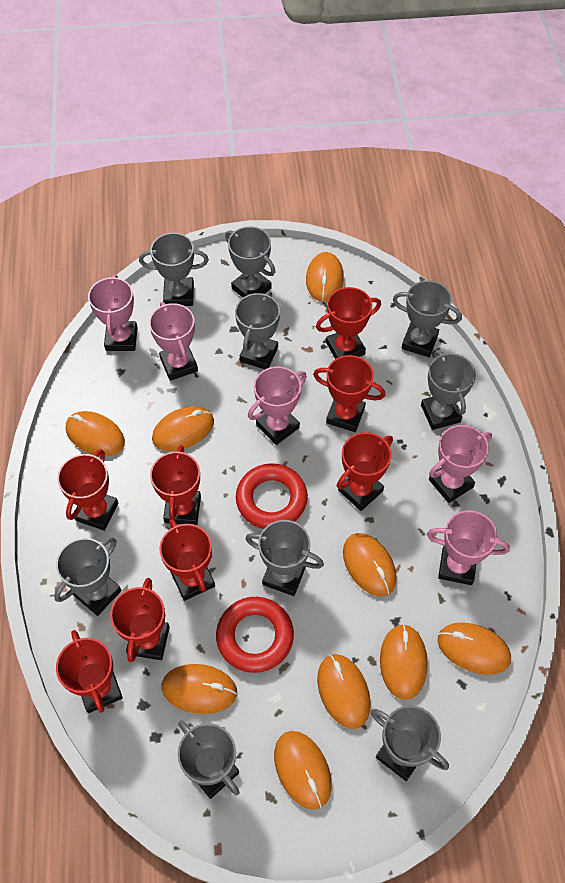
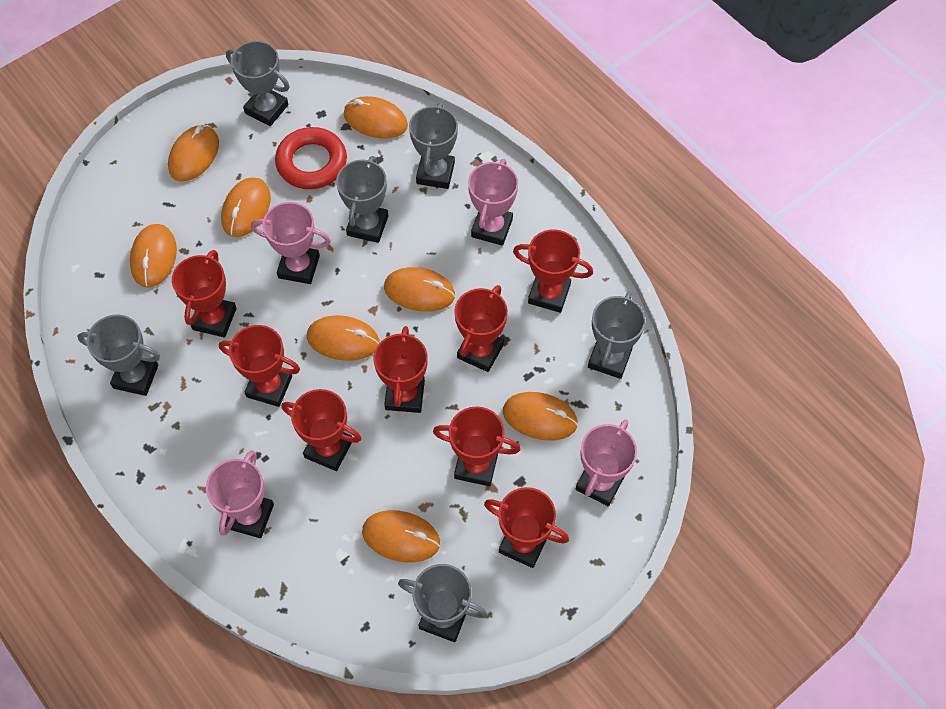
grey trophy: 9 -> 6
orange mouse: 9 -> 8
pink trophy: 5 -> 4
red ring: 2 -> 1

